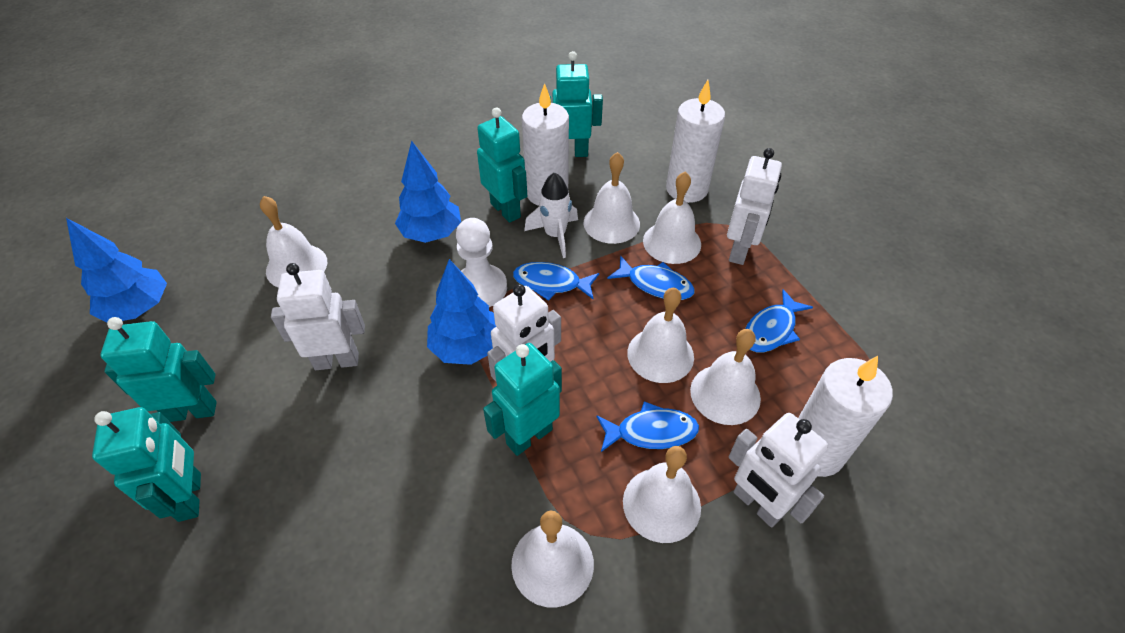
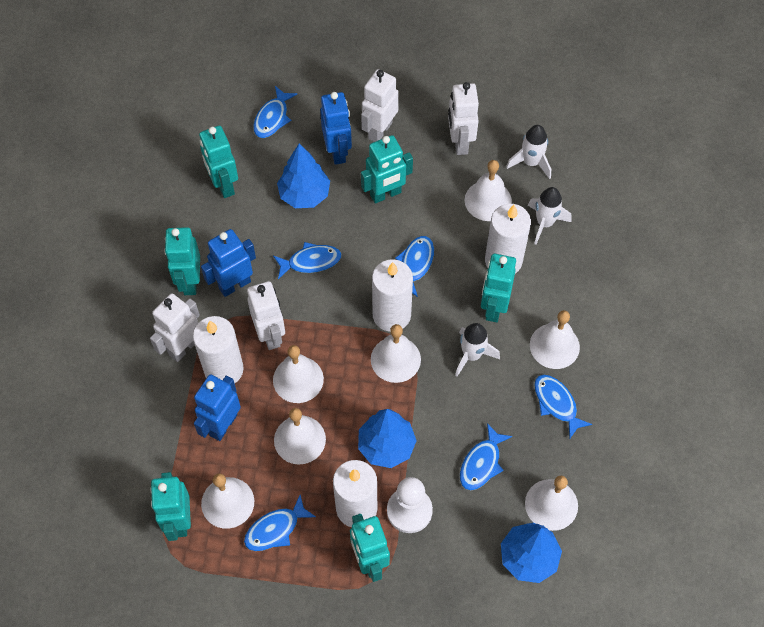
blue fish: 4 -> 6
blue robot: 0 -> 3
turquoise robot: 5 -> 6
white candle: 3 -> 4
white rocket: 1 -> 3

